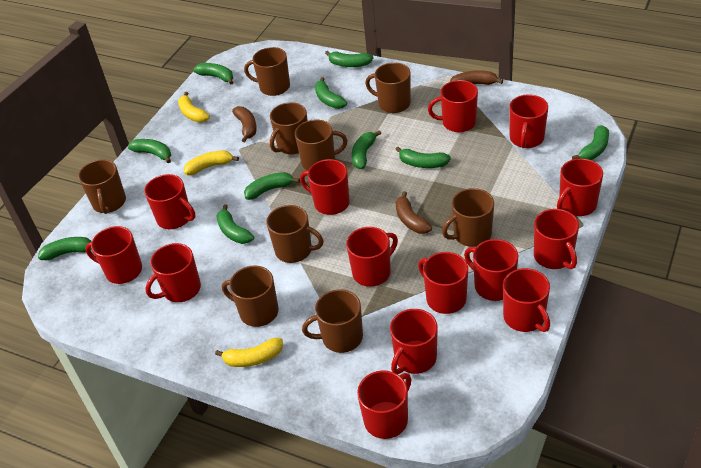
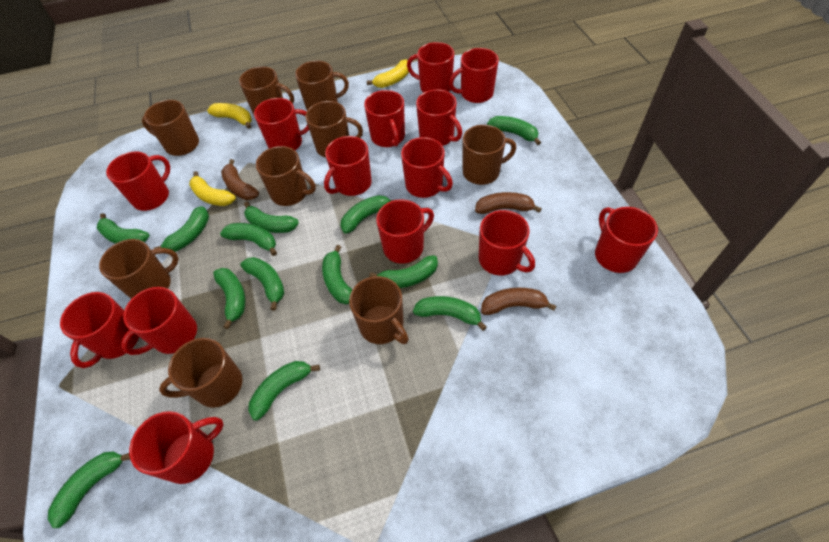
green banana: 10 -> 13

